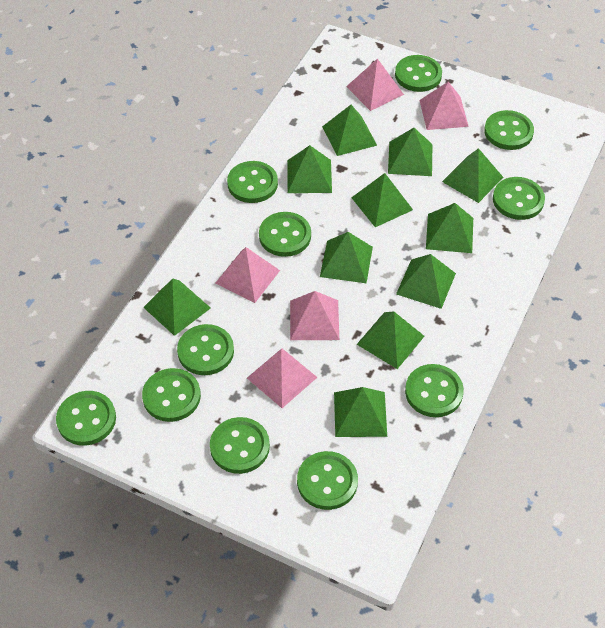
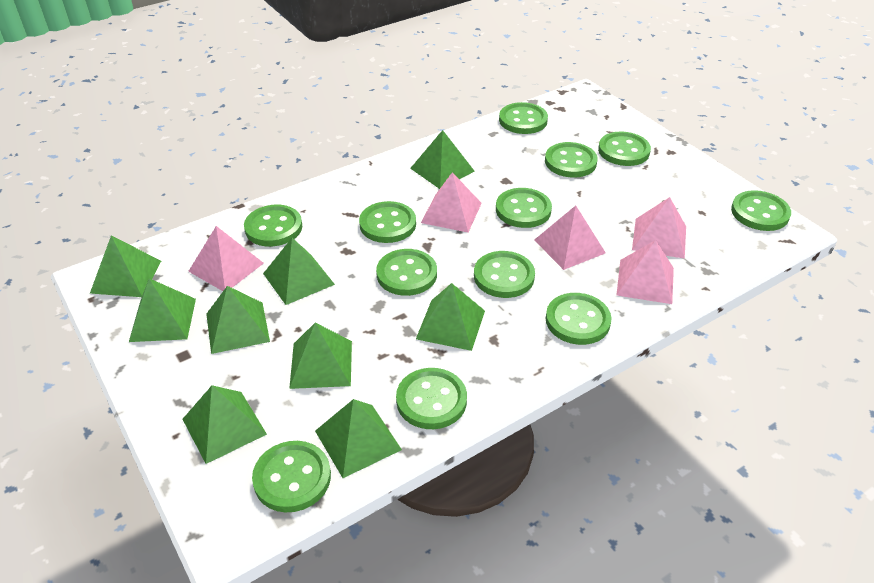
green button: 11 -> 12
green pyramid: 11 -> 9

